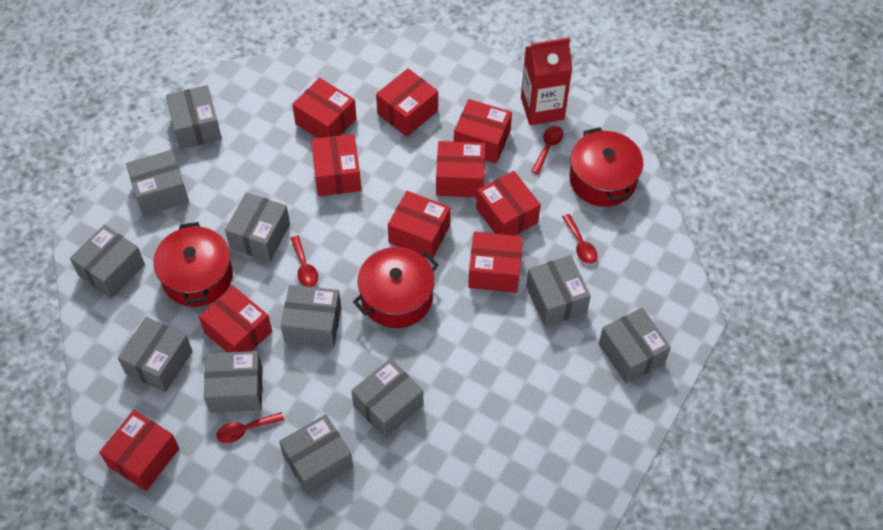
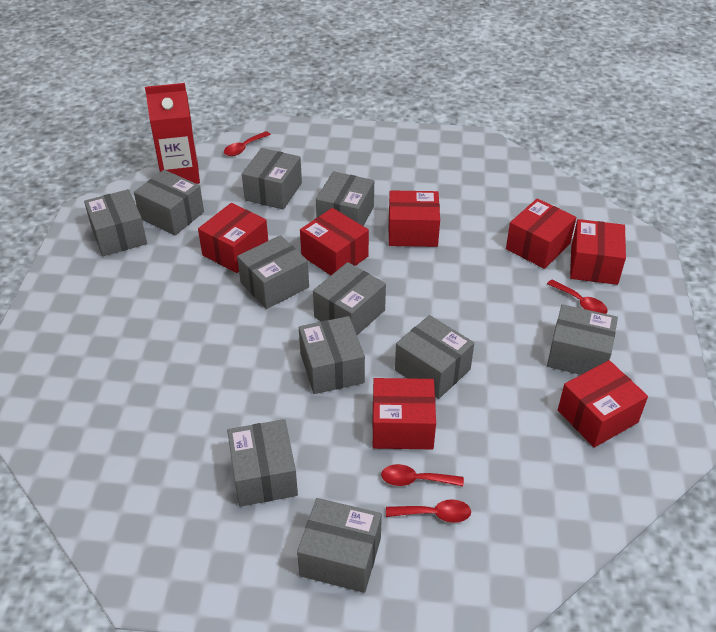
red box: 10 -> 7
red pot: 3 -> 0

